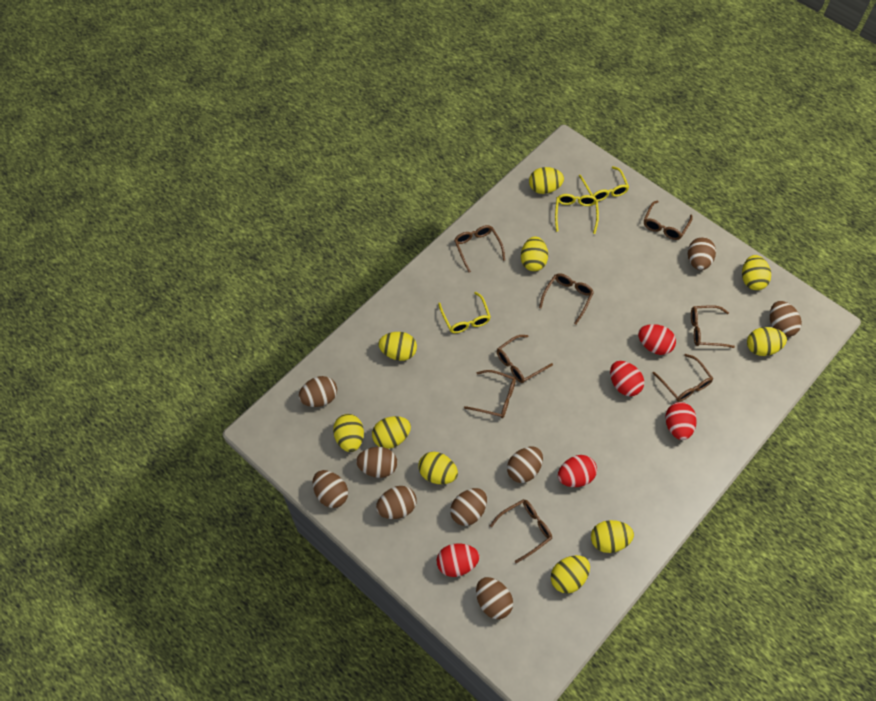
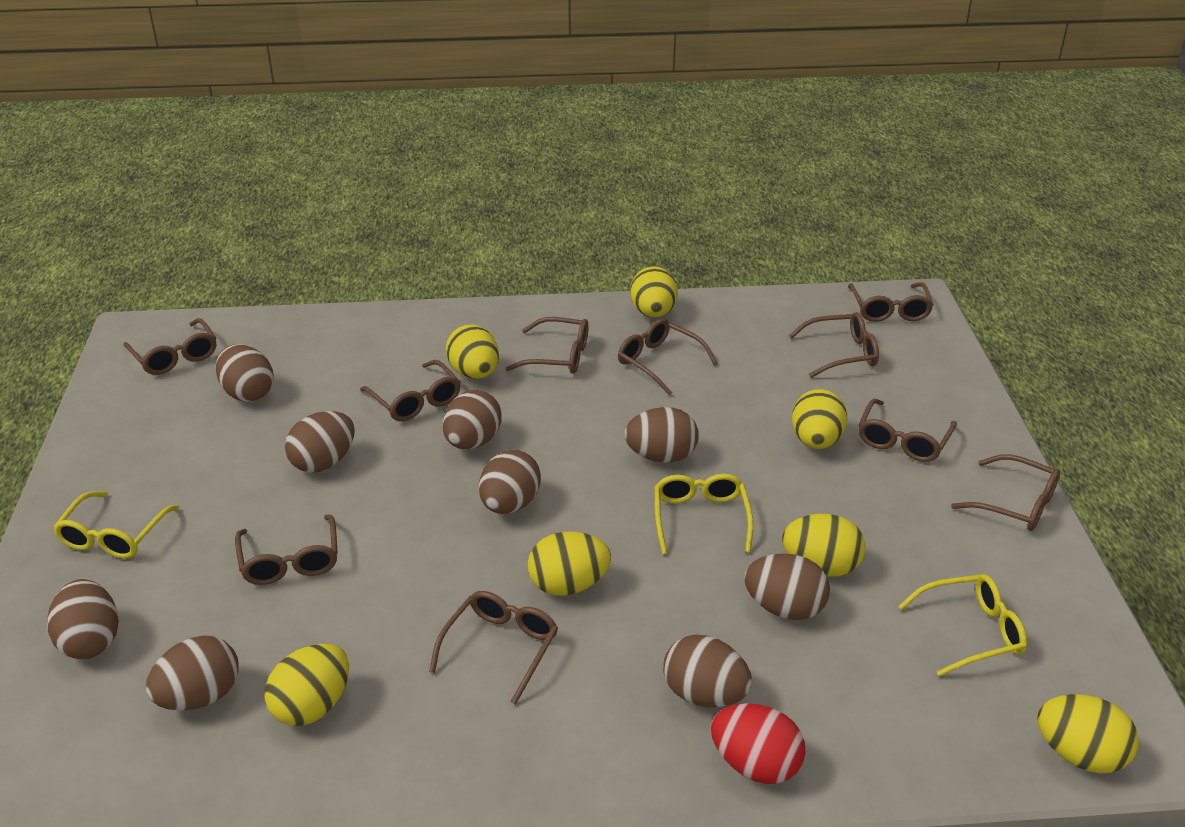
brown glasses: 8 -> 10
red egg: 5 -> 1
yellow egg: 10 -> 7

